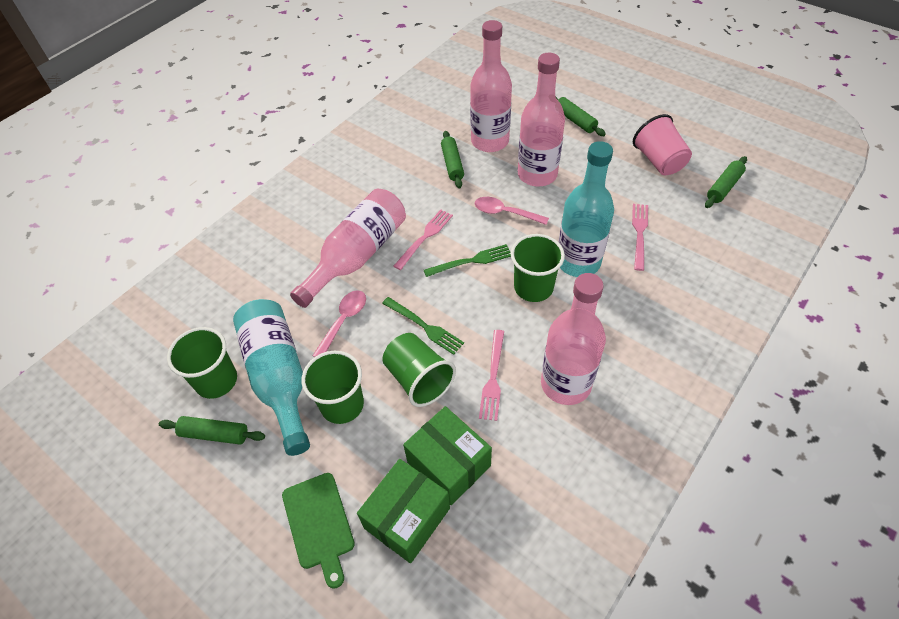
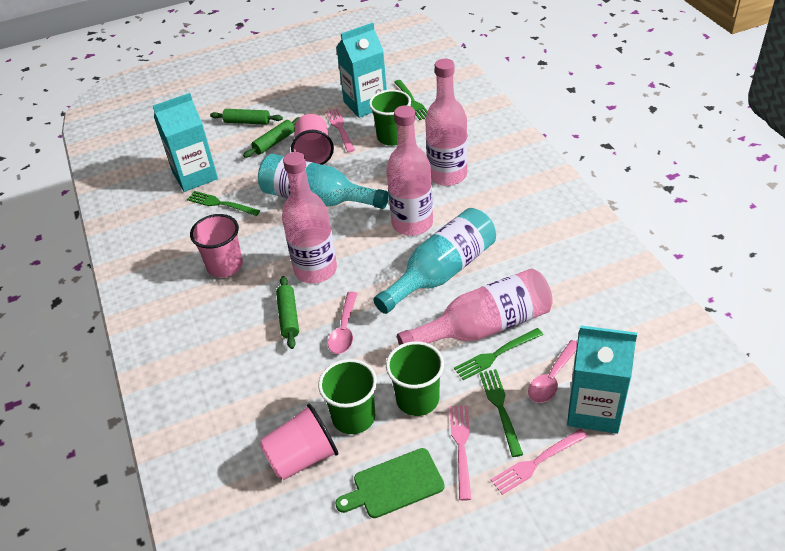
green box: 2 -> 0
green cup: 4 -> 3
green fork: 2 -> 4
green rolling pin: 4 -> 3
pink cup: 1 -> 3
turquoise carton: 0 -> 3

